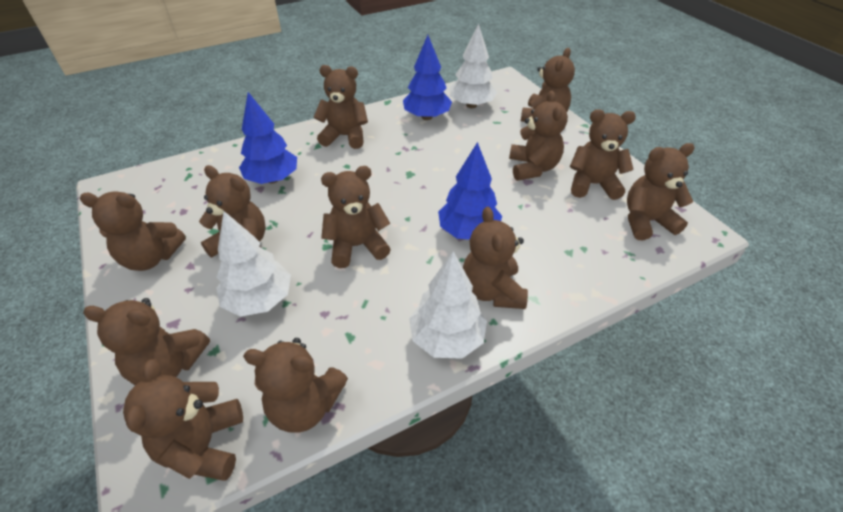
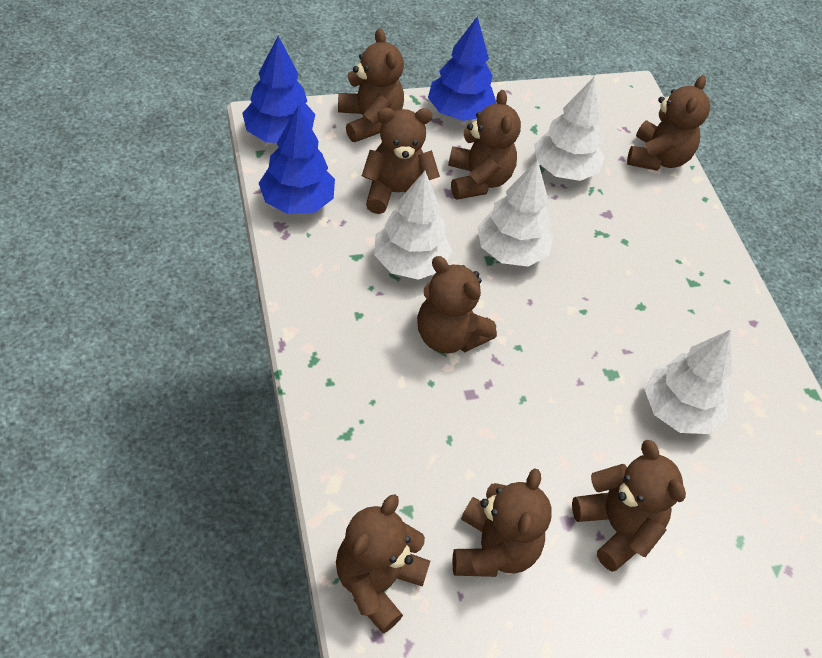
brown teddy bear: 12 -> 8
white tree: 3 -> 4

